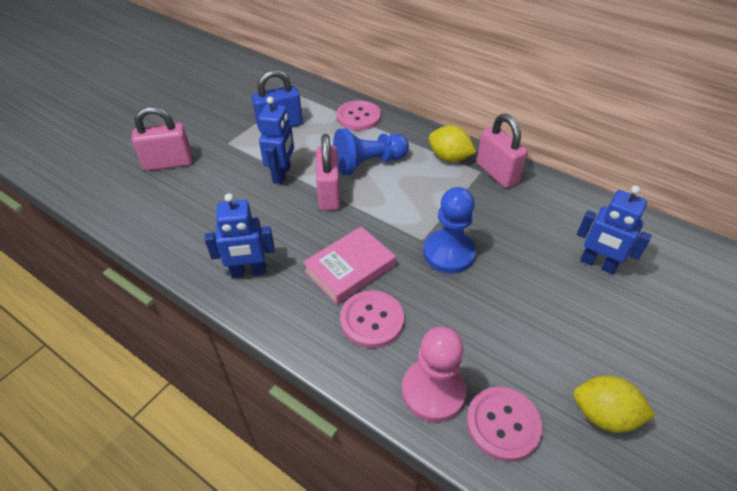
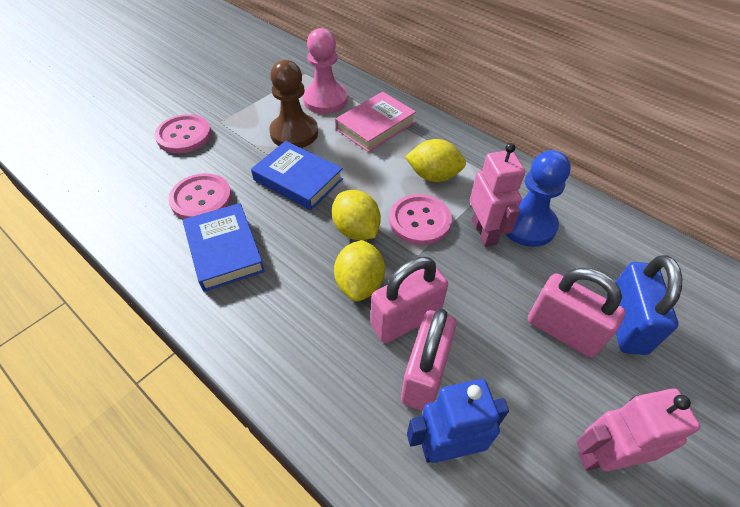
blue book: 0 -> 2
blue pawn: 2 -> 1
blue robot: 3 -> 1
brown pawn: 0 -> 1
pink robot: 0 -> 2
yellow lemon: 2 -> 3

